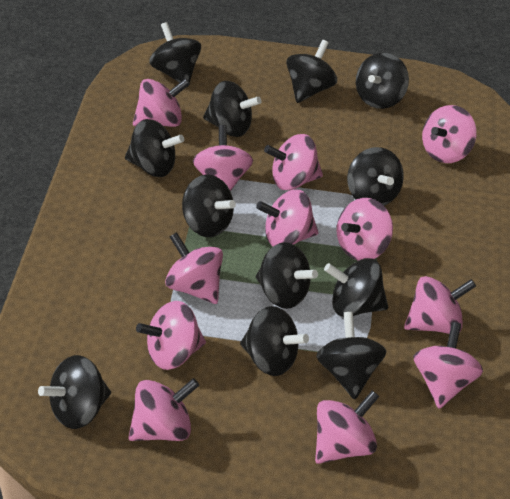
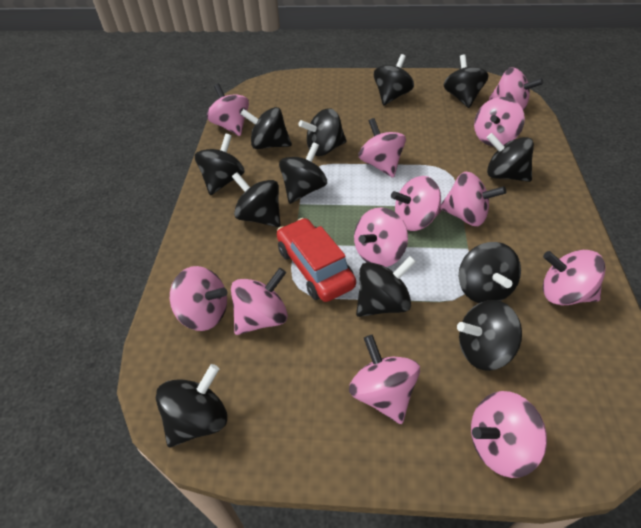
red car: 0 -> 1

